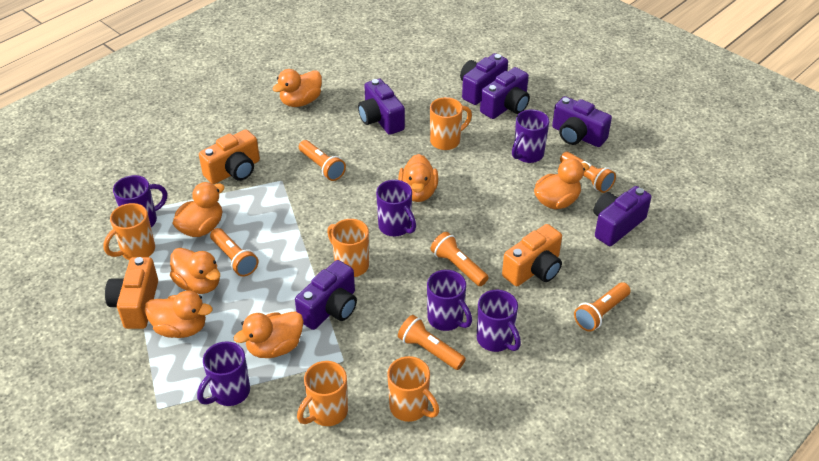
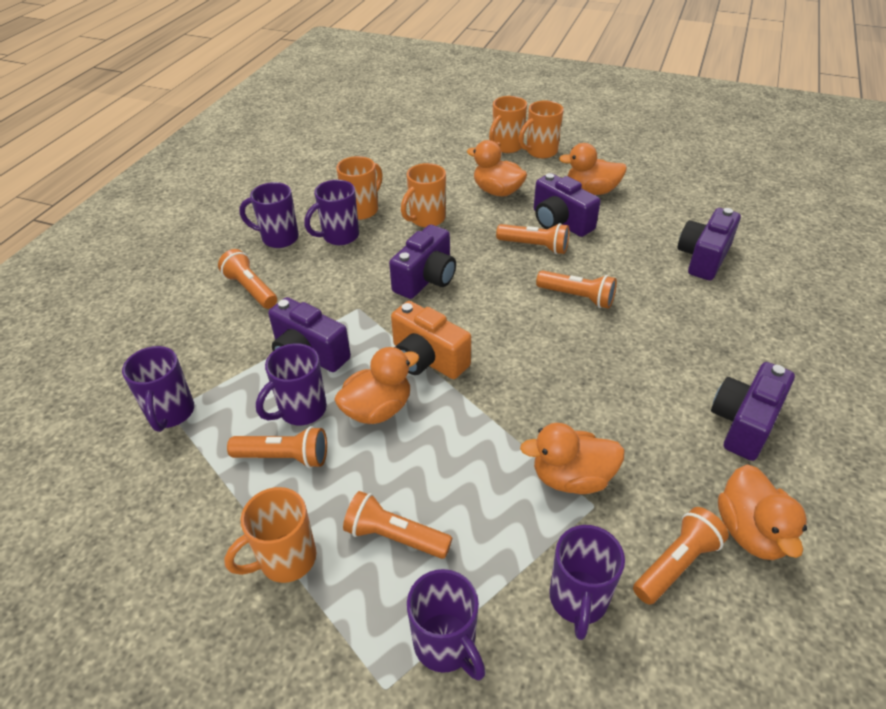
orange camera: 3 -> 1
orange duck: 7 -> 5
purple camera: 6 -> 5

